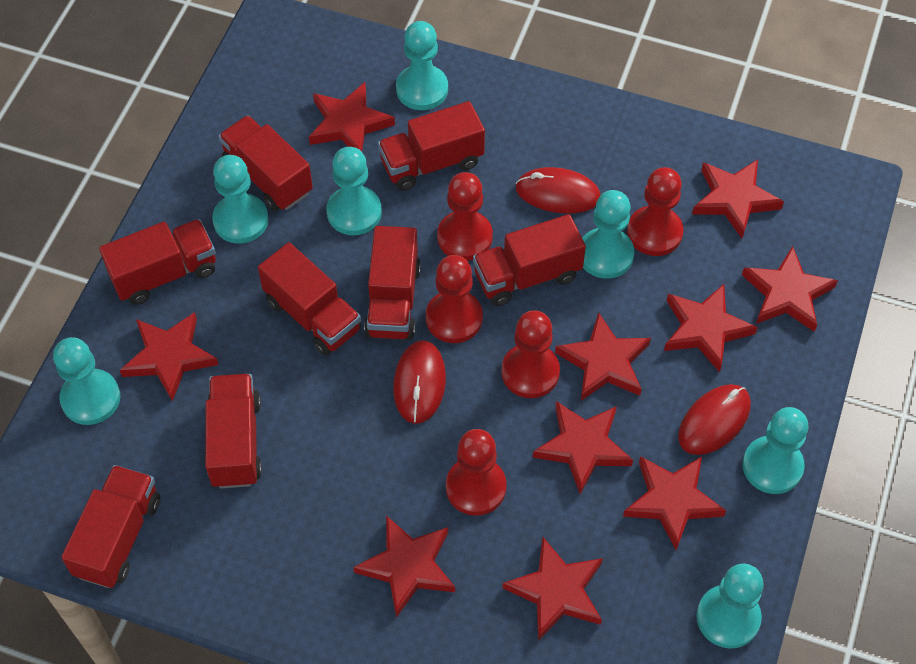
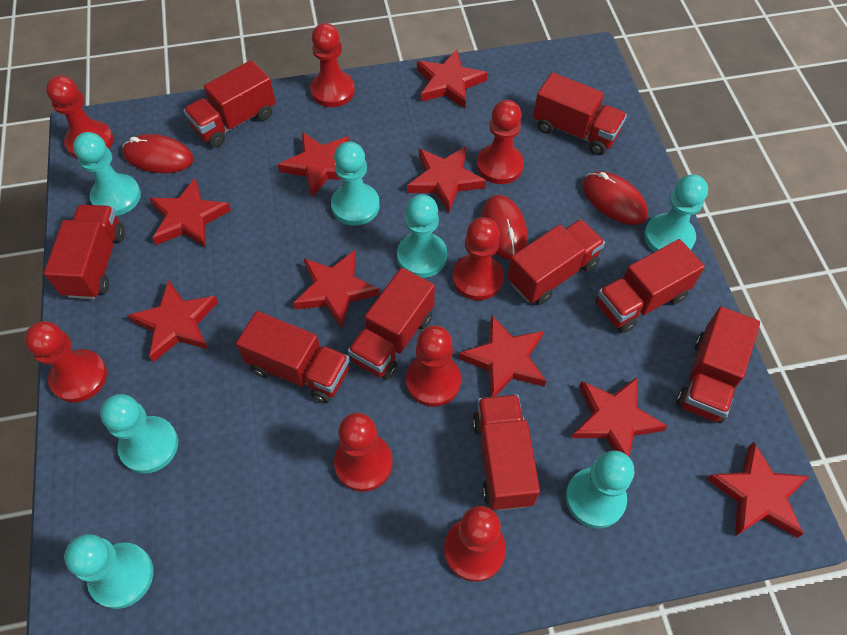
red pawn: 5 -> 8
red star: 10 -> 9
red truck: 8 -> 9

